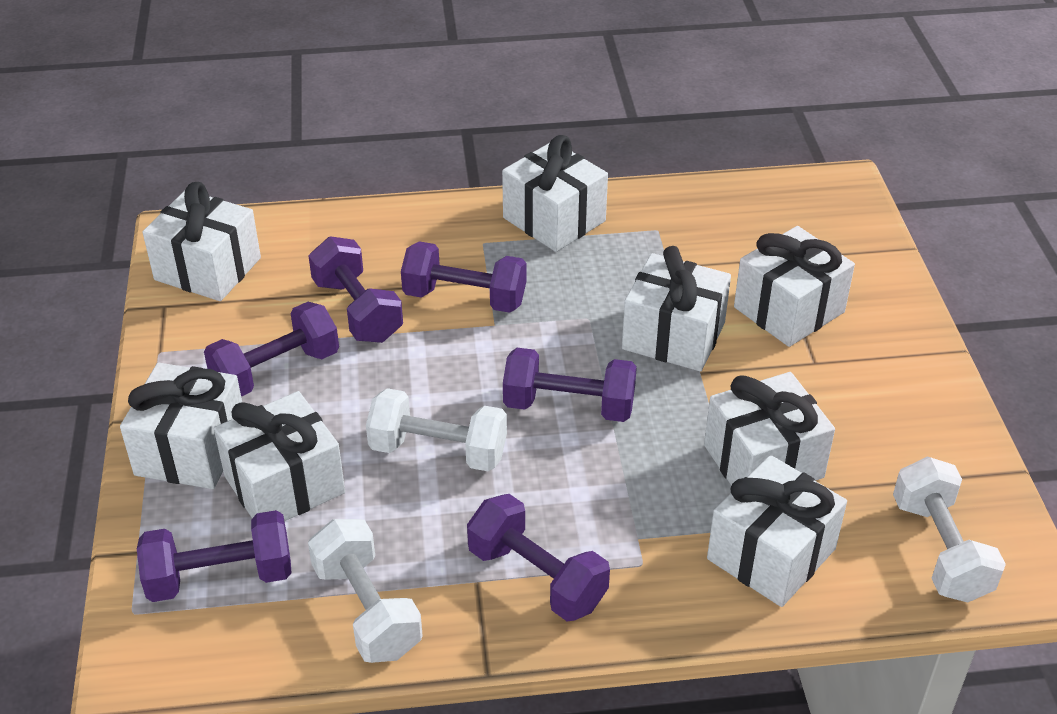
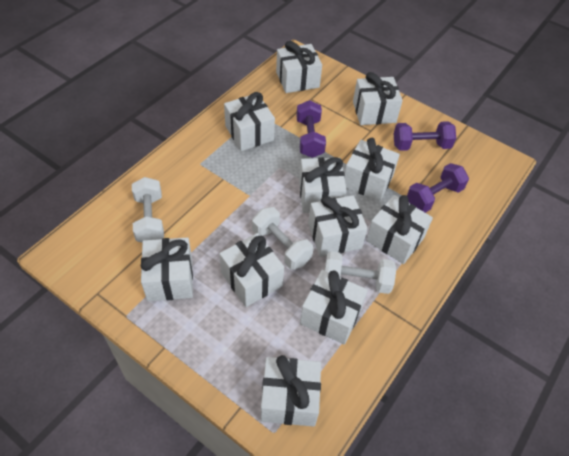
purple dumbbell: 6 -> 3
white gift: 8 -> 11

